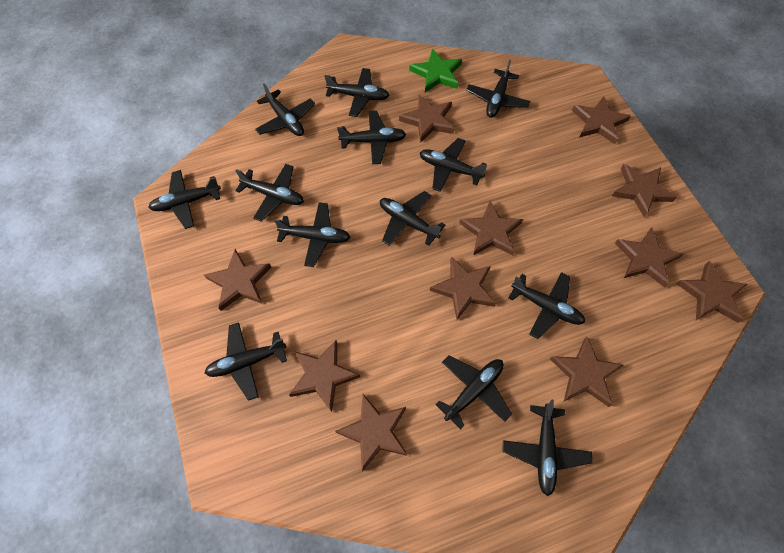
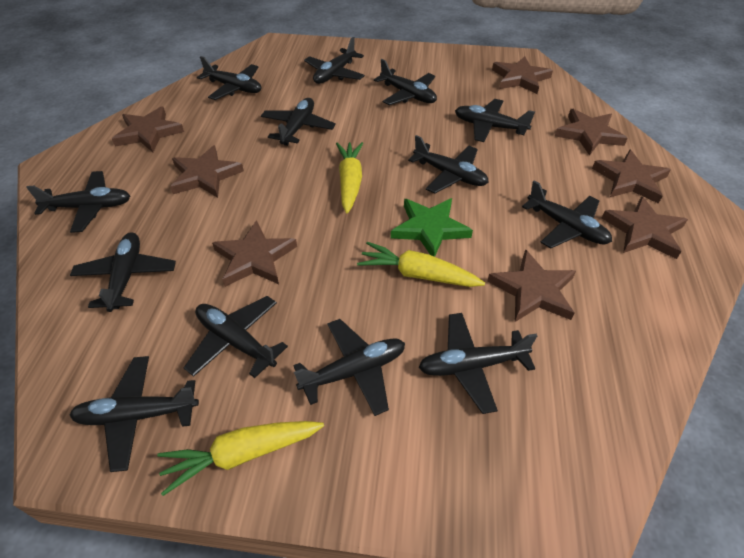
brown star: 11 -> 8
yellow carrot: 0 -> 3

